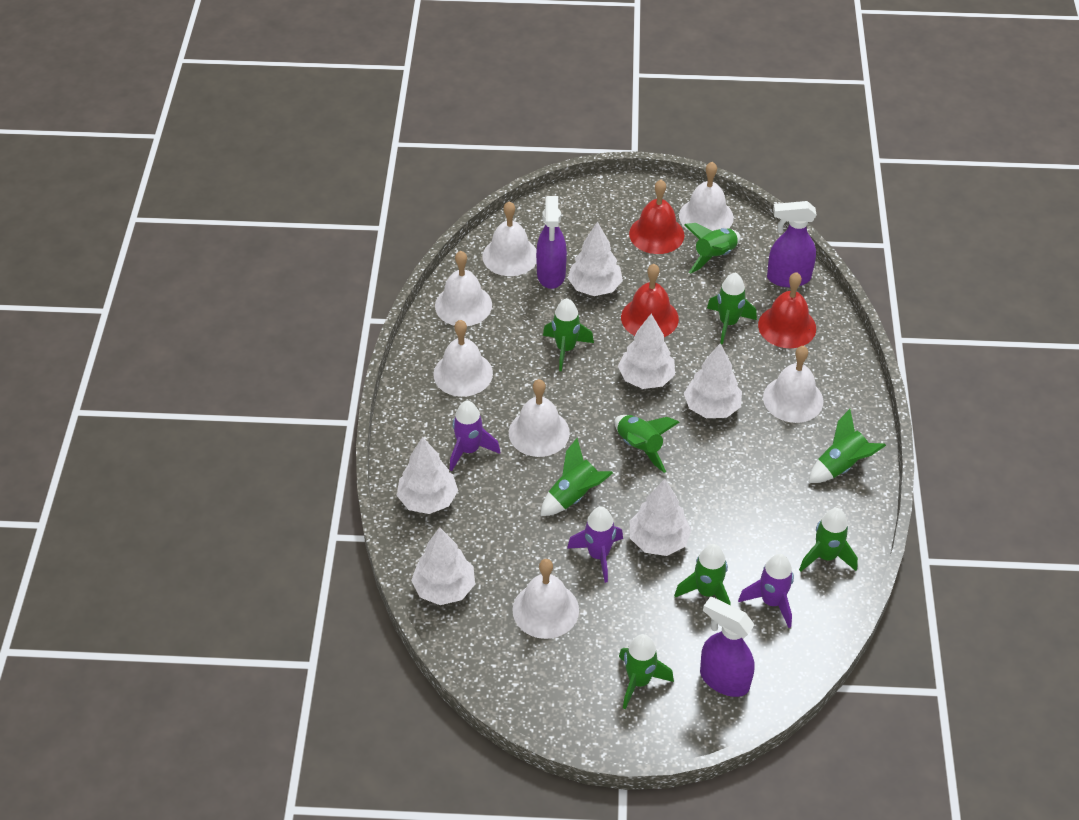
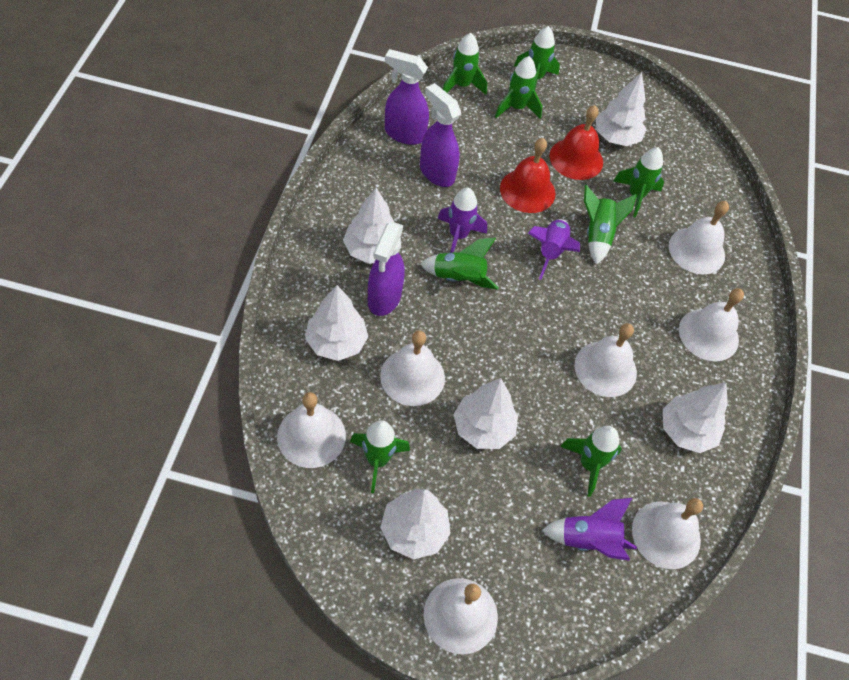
green rocket: 9 -> 8
red bell: 3 -> 2

